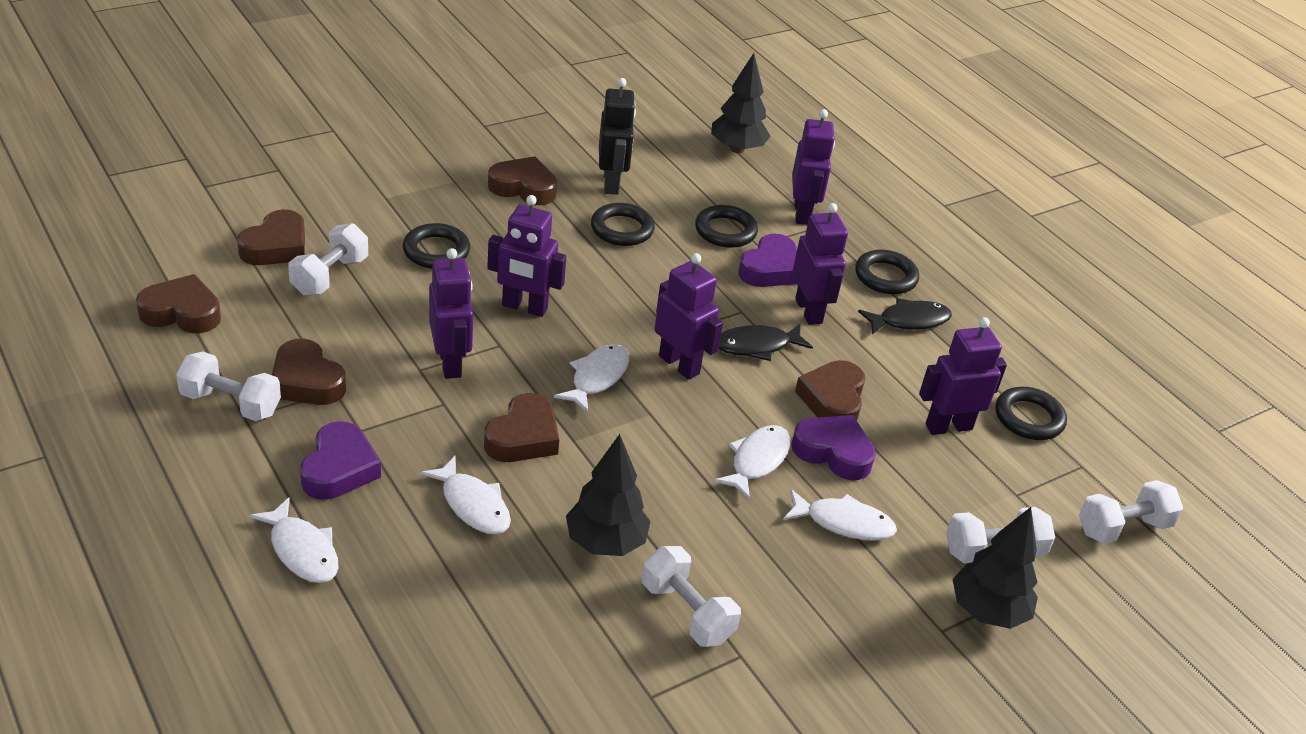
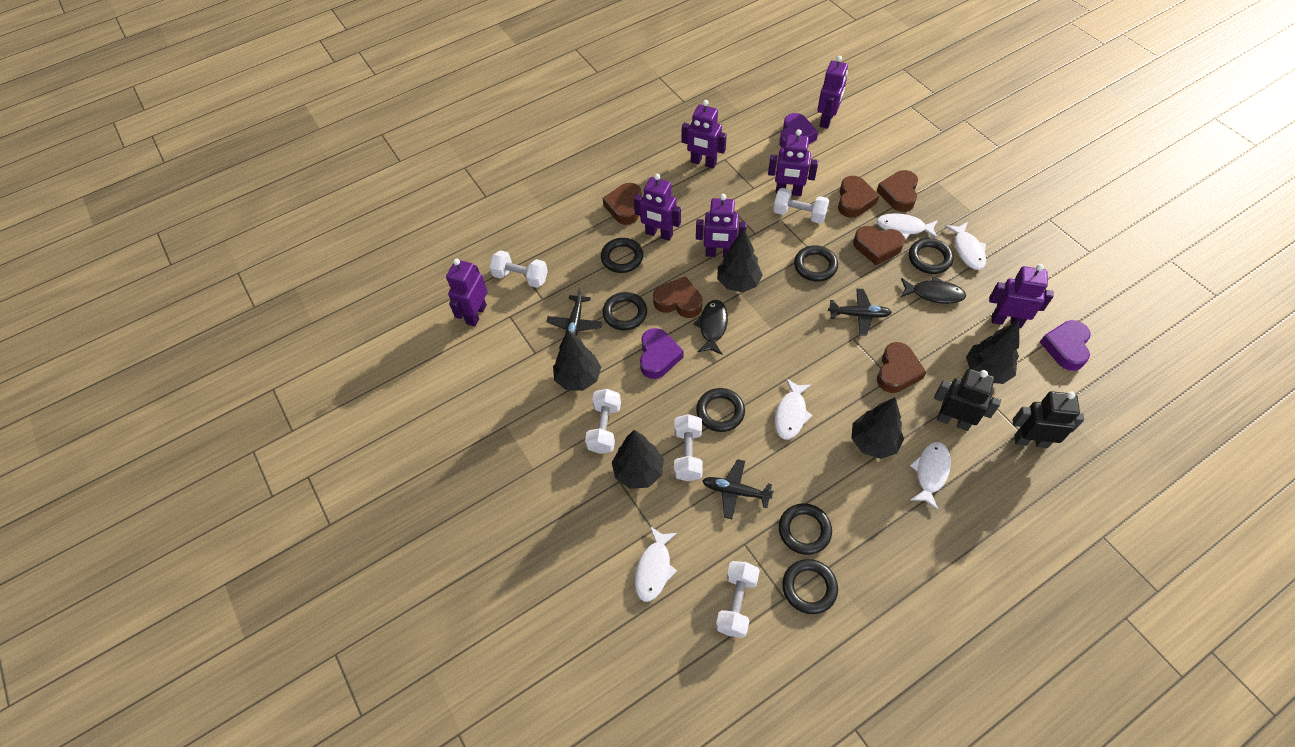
black plane: 0 -> 3
black ring: 5 -> 7
black robot: 1 -> 2
black tree: 3 -> 5
purple robot: 6 -> 7

